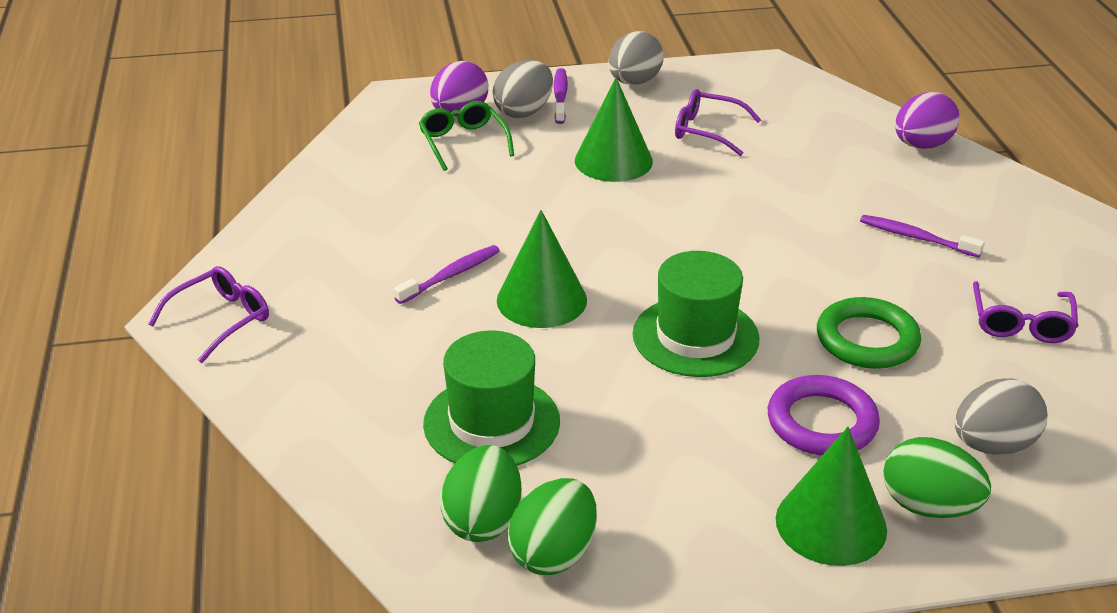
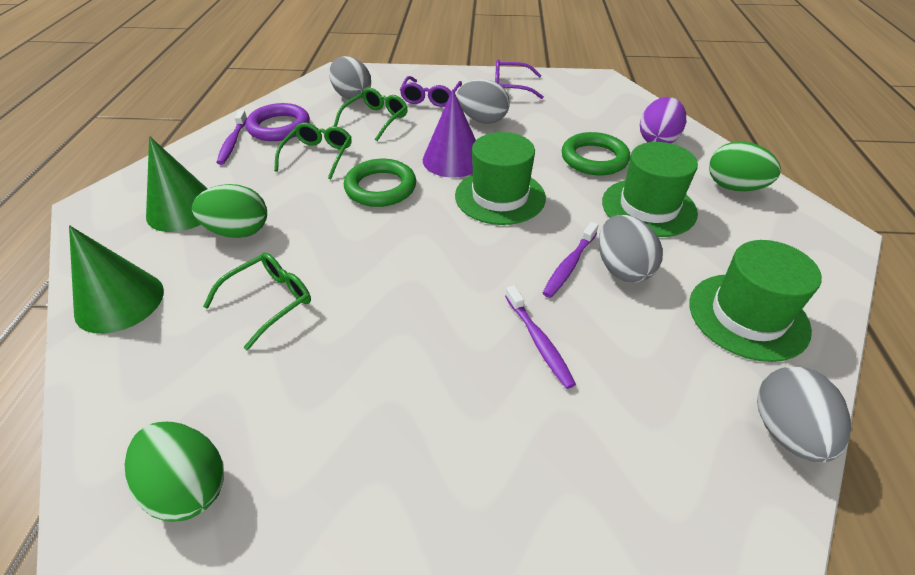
green cone: 3 -> 2
green glasses: 1 -> 3
green hat: 2 -> 3
green ring: 1 -> 2
grey egg: 3 -> 4
purple cone: 0 -> 1
purple egg: 2 -> 1
purple glasses: 3 -> 2

